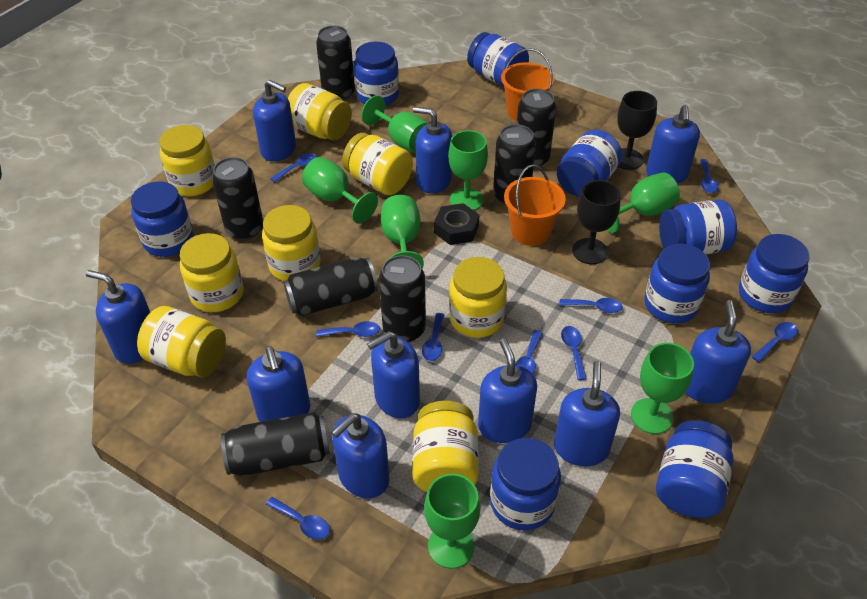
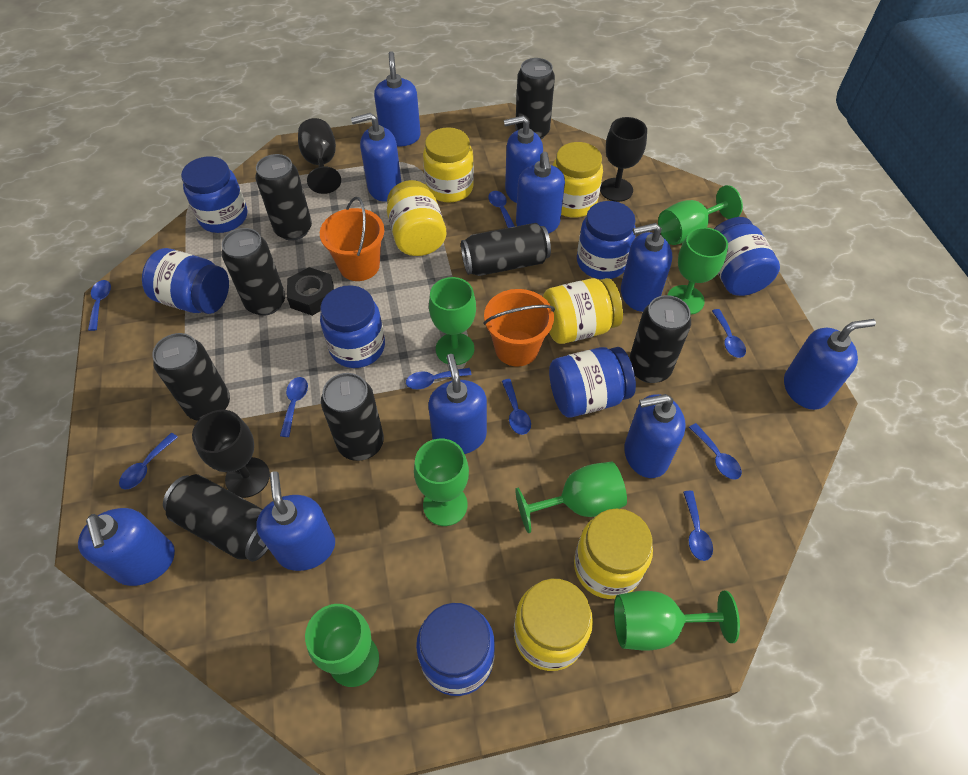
black can: 7 -> 8
black goblet: 2 -> 3
blue jar: 9 -> 7
yellow jar: 8 -> 6

